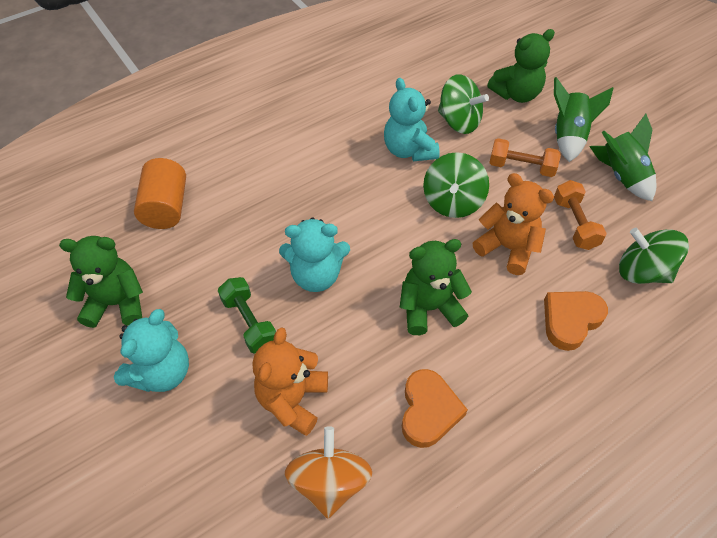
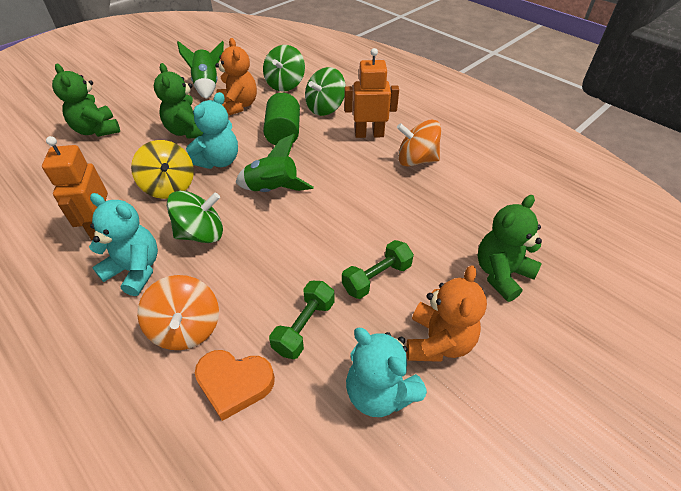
green cylinder: 0 -> 1
green dumbbell: 1 -> 2
orange cylinder: 1 -> 0
orange dumbbell: 2 -> 0
orange heart: 2 -> 1
orange robot: 0 -> 2
orange spinning top: 1 -> 2
yellow spinning top: 0 -> 1

